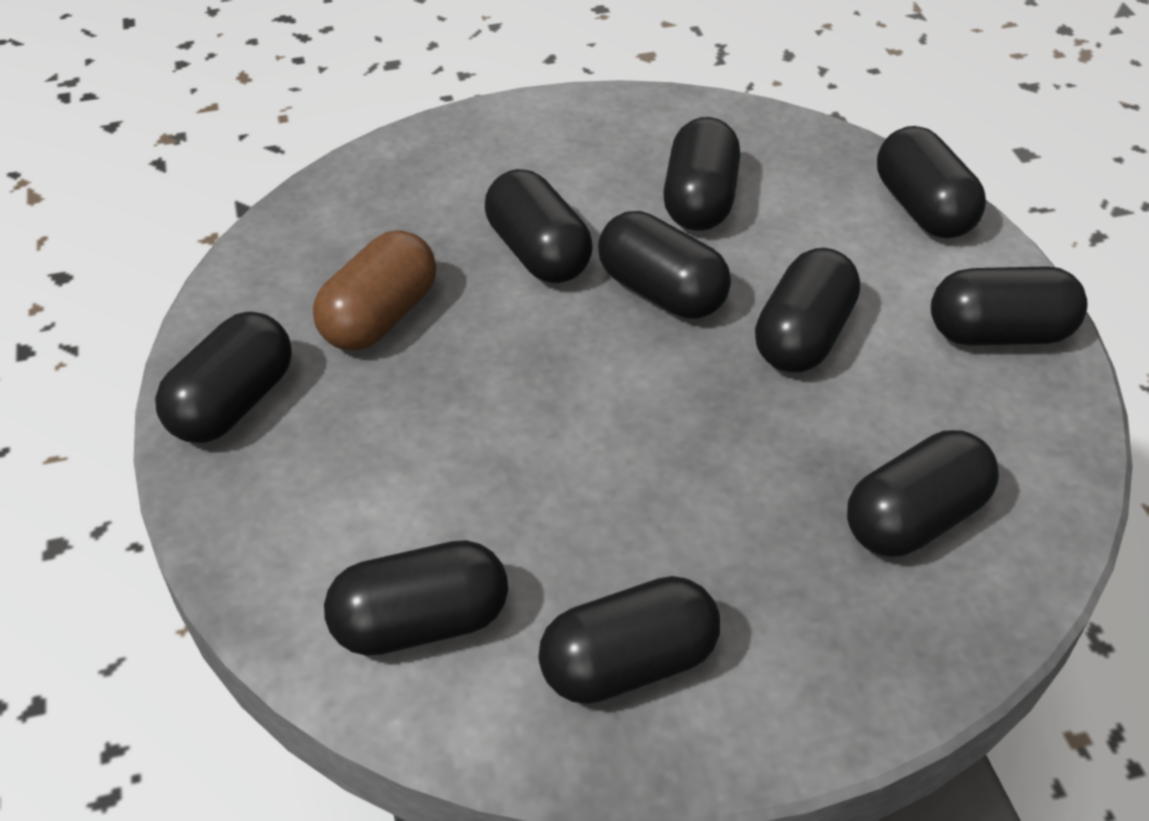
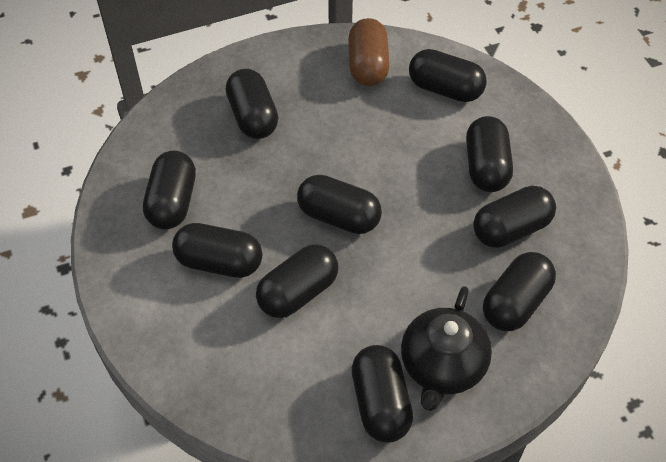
black teapot: 0 -> 1

